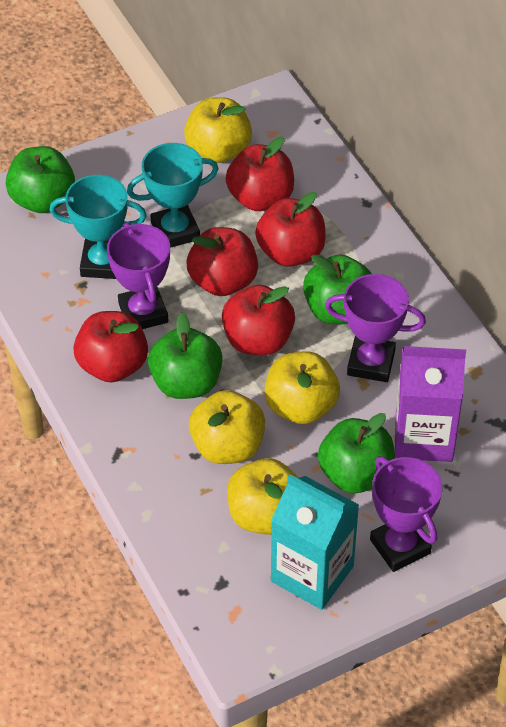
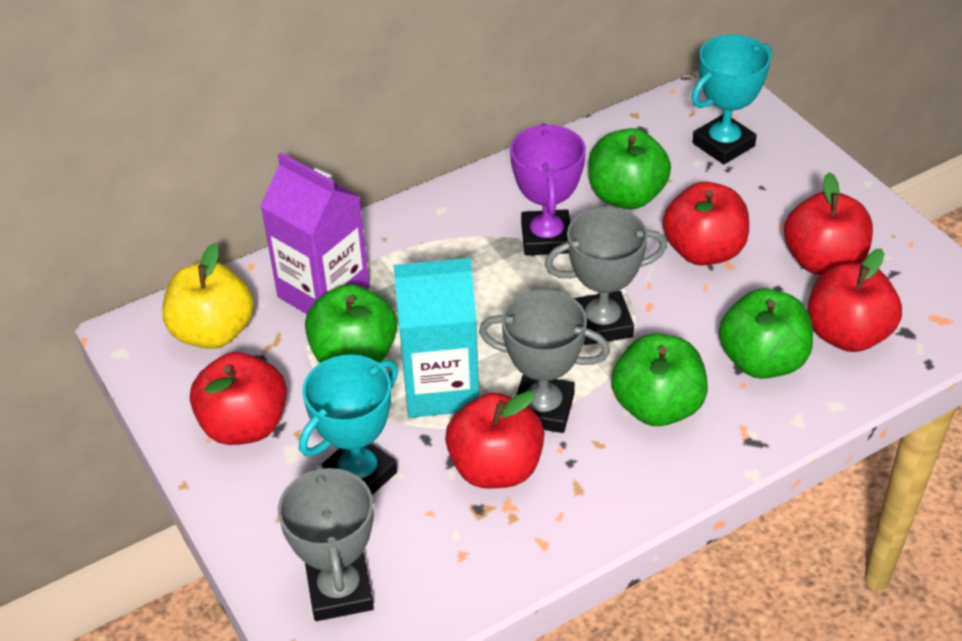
grey trophy: 0 -> 3
purple trophy: 3 -> 1
yellow apple: 4 -> 1

